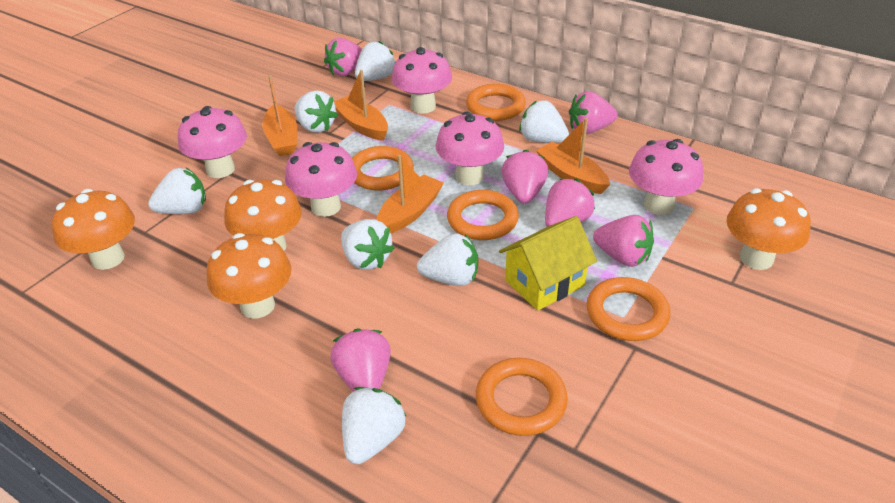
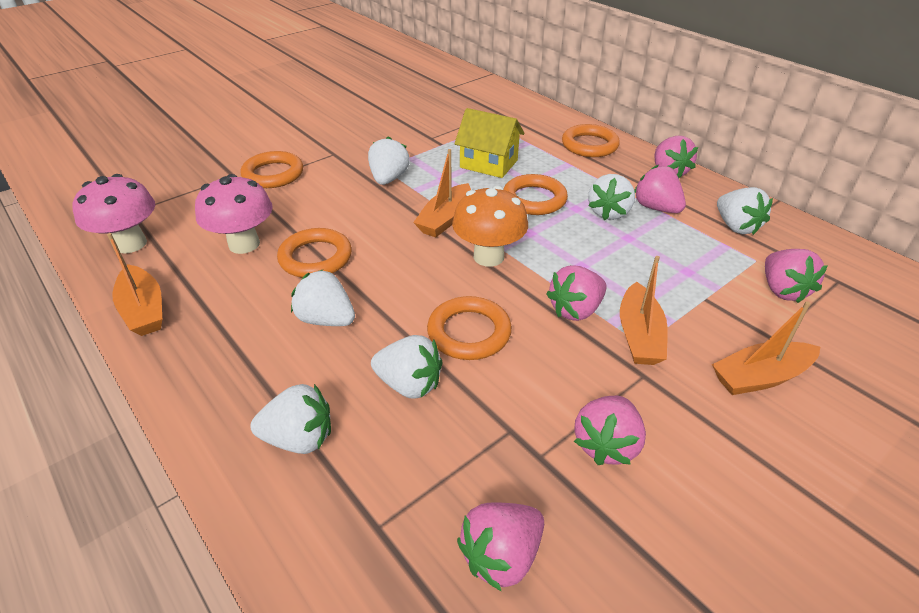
orange mushroom: 4 -> 1
pink mushroom: 5 -> 2
white strawberry: 7 -> 6

